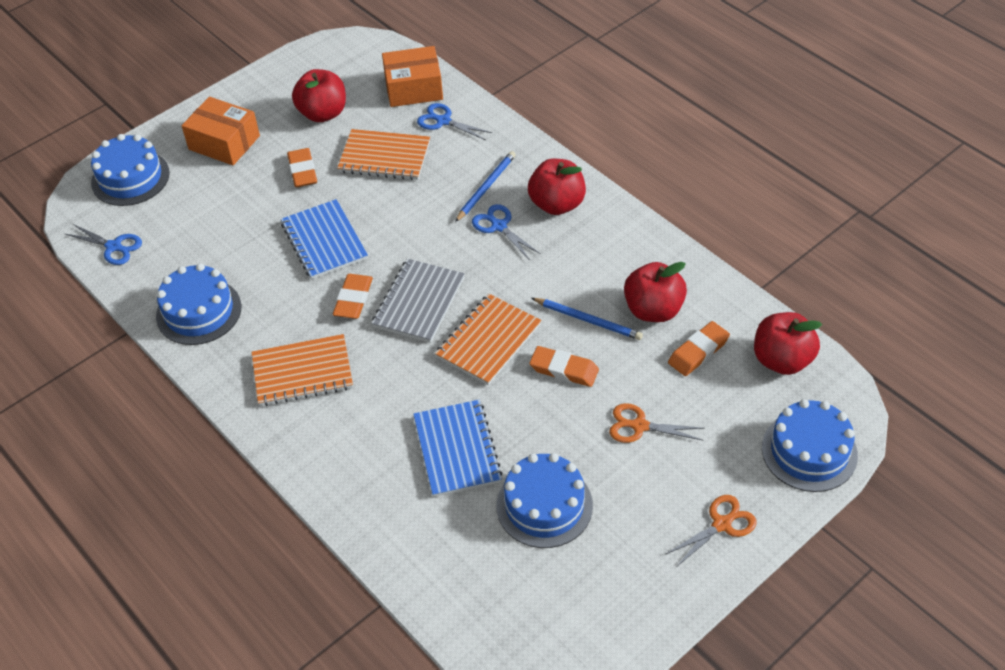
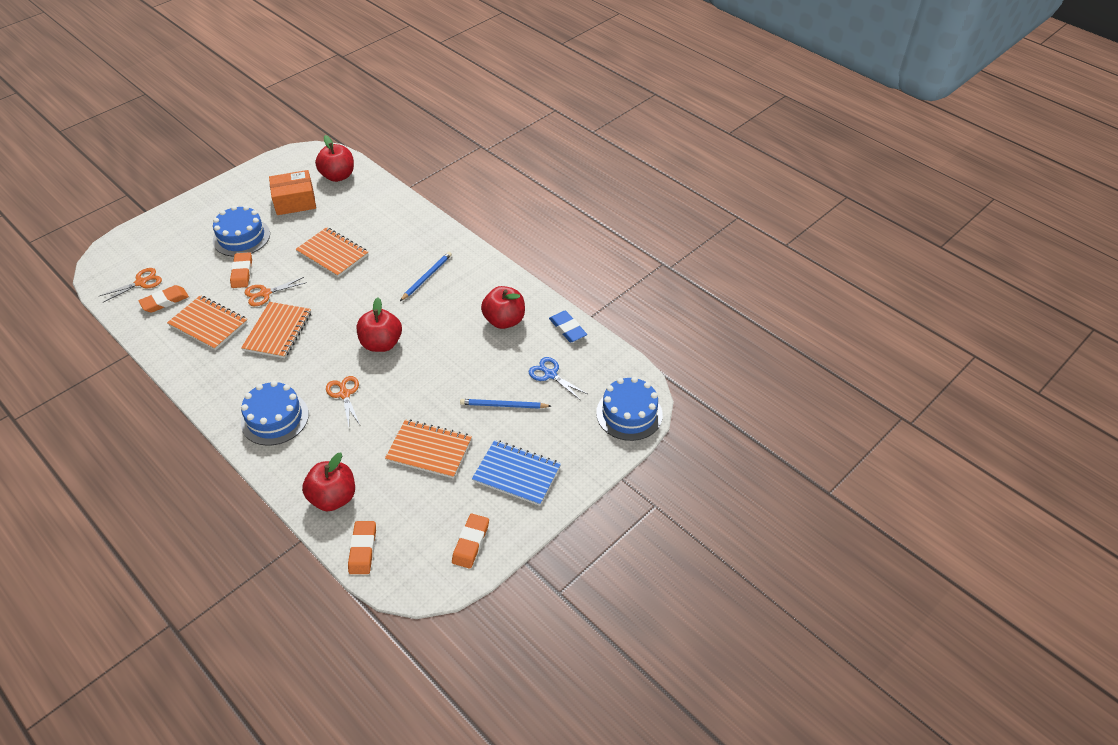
blue cake: 4 -> 3
blue eraser: 0 -> 1
blue notebook: 2 -> 1
blue scissors: 3 -> 1
grey notebook: 1 -> 0
orange box: 2 -> 1
orange notebook: 3 -> 4
orange scissors: 2 -> 3

